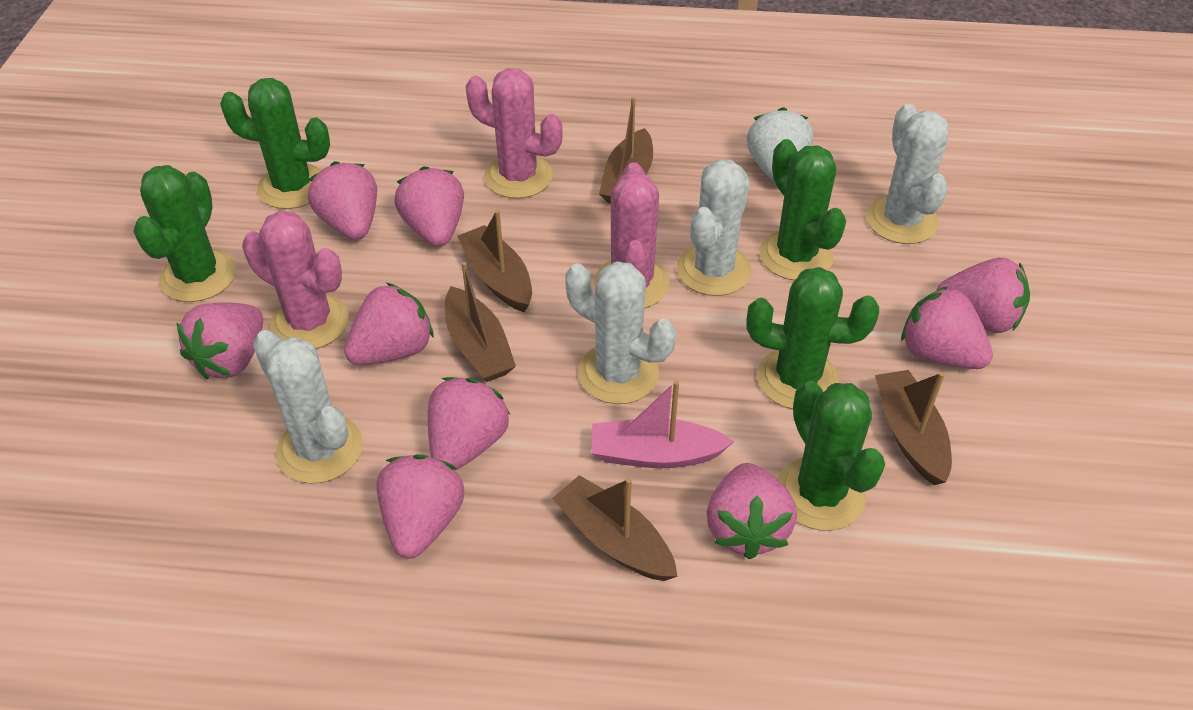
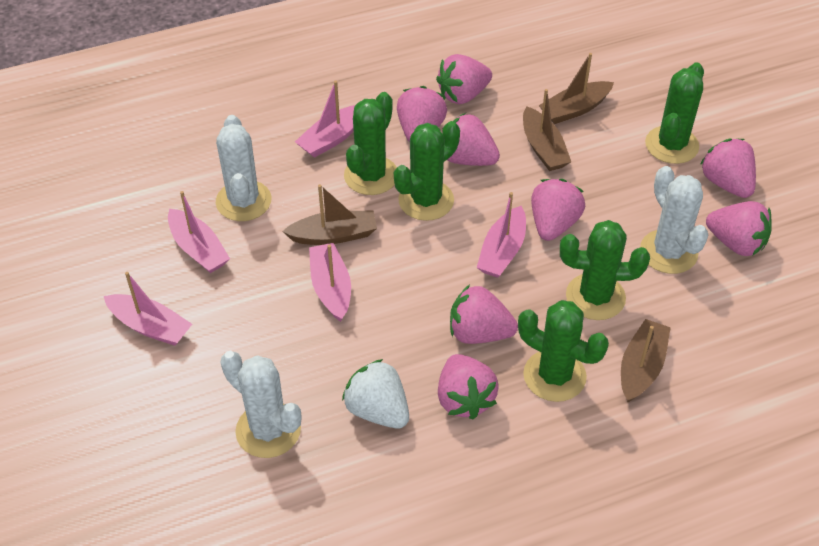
brown boat: 5 -> 4
pink boat: 1 -> 5
pink cactus: 3 -> 0
pink strawberry: 9 -> 8
white cactus: 4 -> 3

